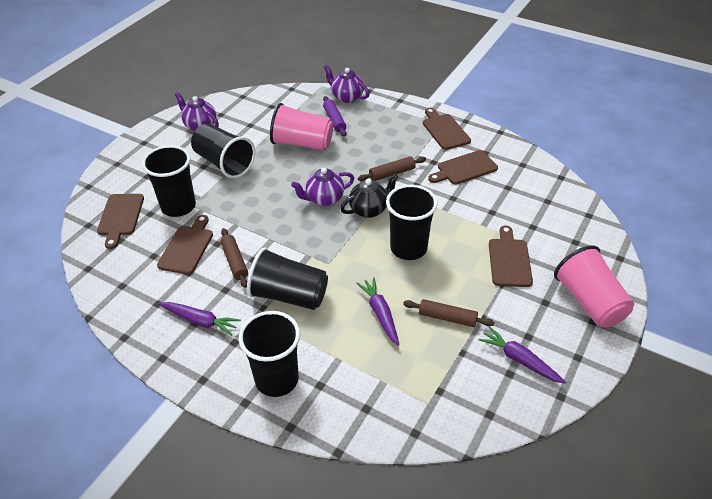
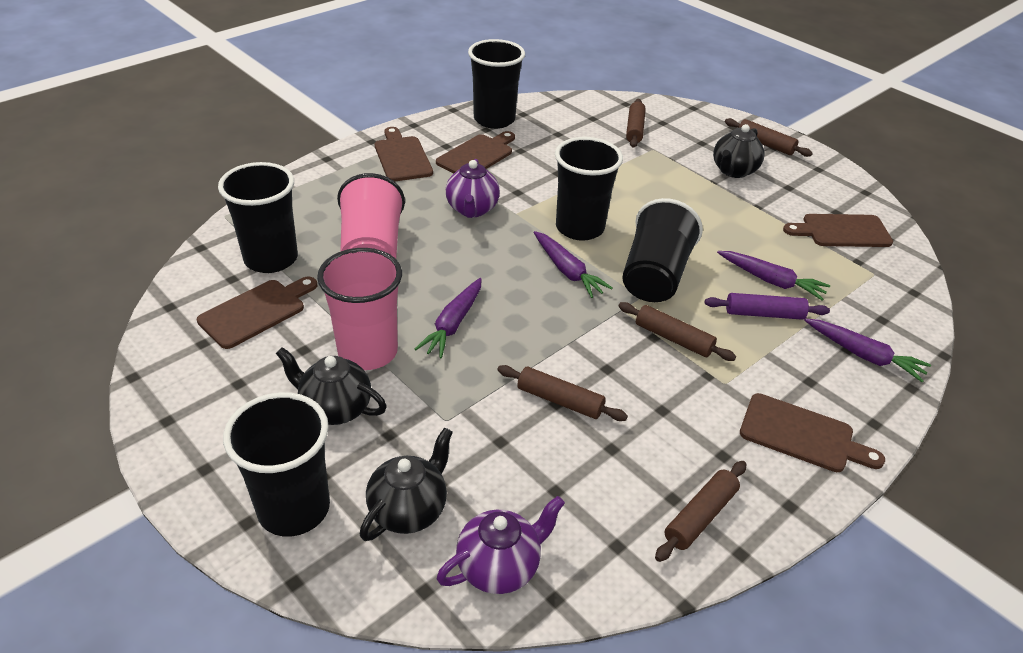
black teapot: 1 -> 3
brown rolling pin: 3 -> 5
purple carrot: 3 -> 4
purple teapot: 3 -> 2

